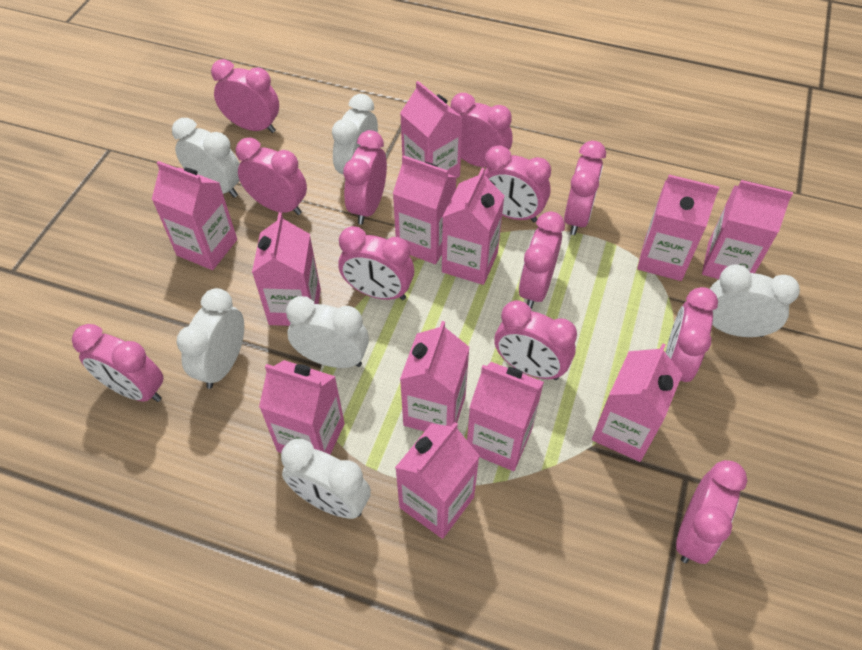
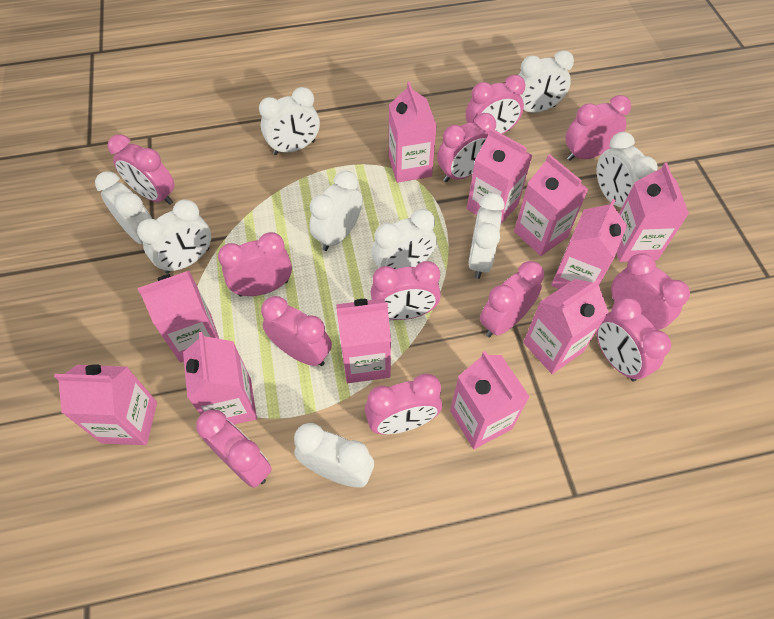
pink carton: 12 -> 11
white clock: 6 -> 9

